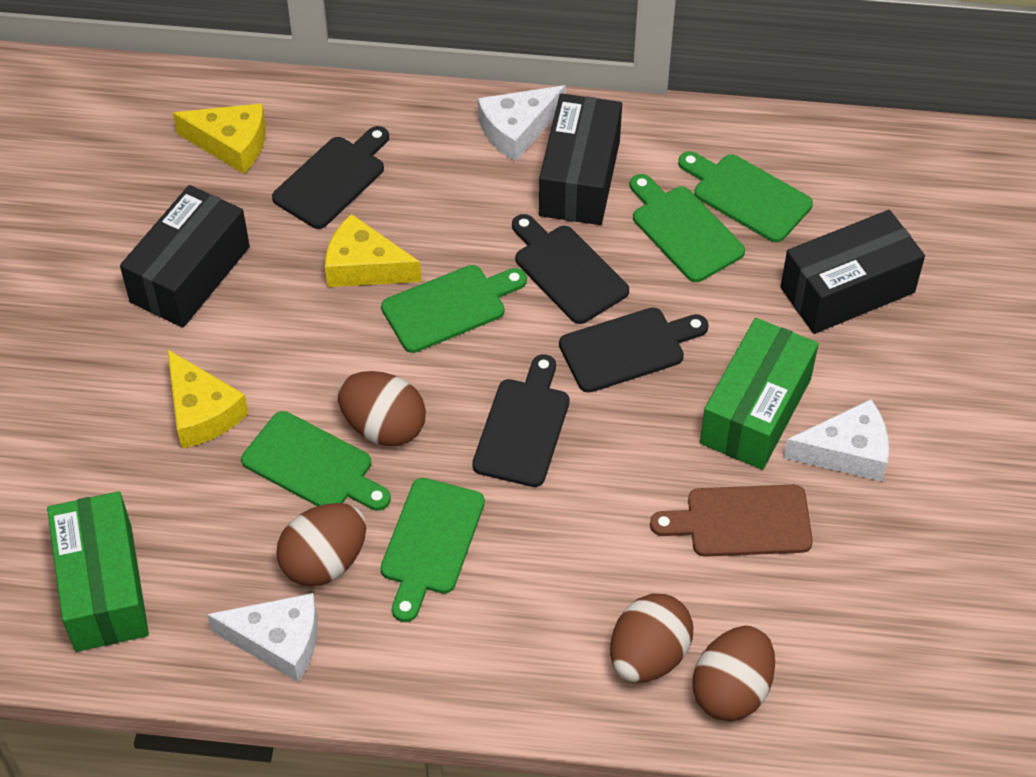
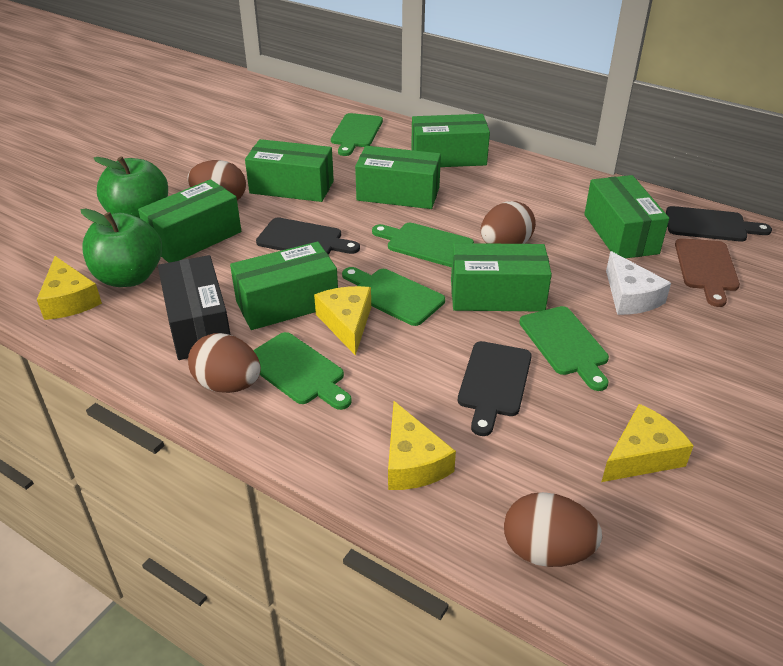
black box: 3 -> 1
black cutting board: 4 -> 3
green apple: 0 -> 2
green box: 2 -> 7
white cheese: 3 -> 1
yellow cheese: 3 -> 4

